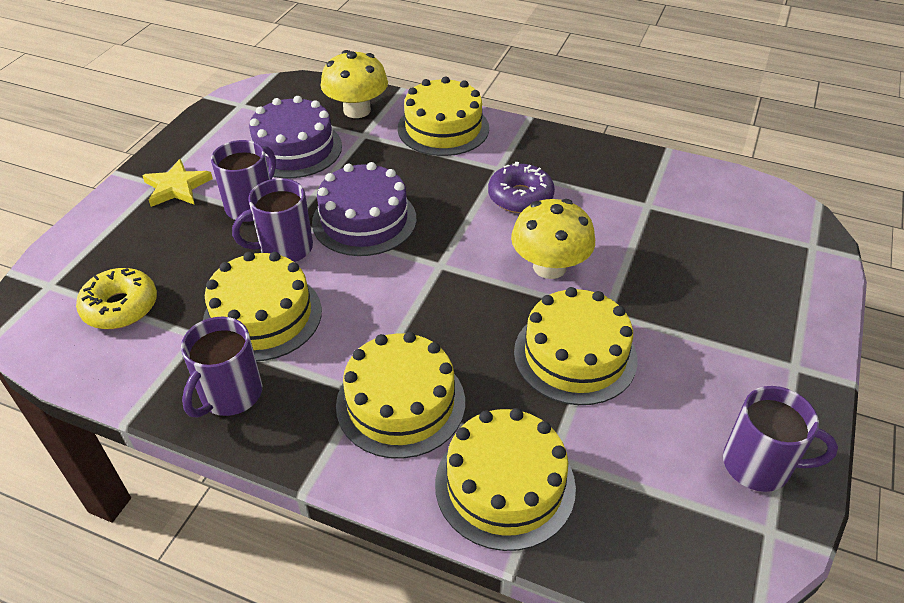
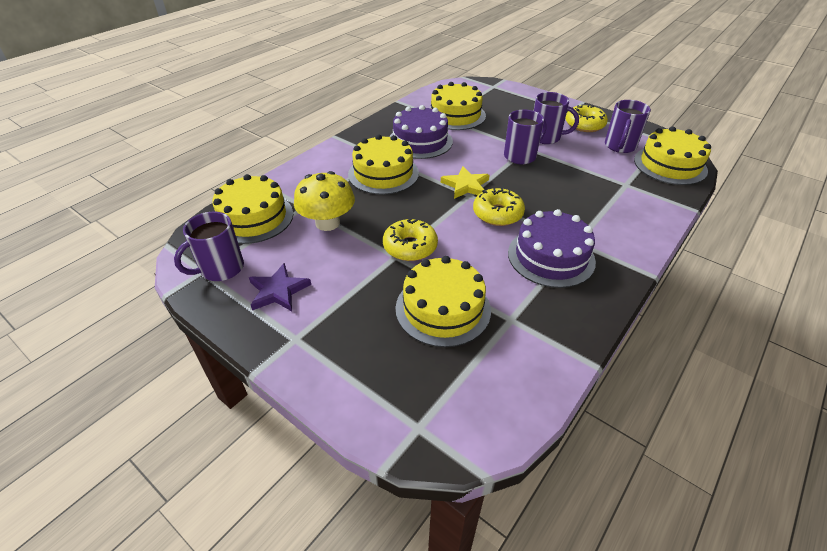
purple donut: 1 -> 0
purple star: 0 -> 1
yellow donut: 1 -> 3
yellow mushroom: 2 -> 1

